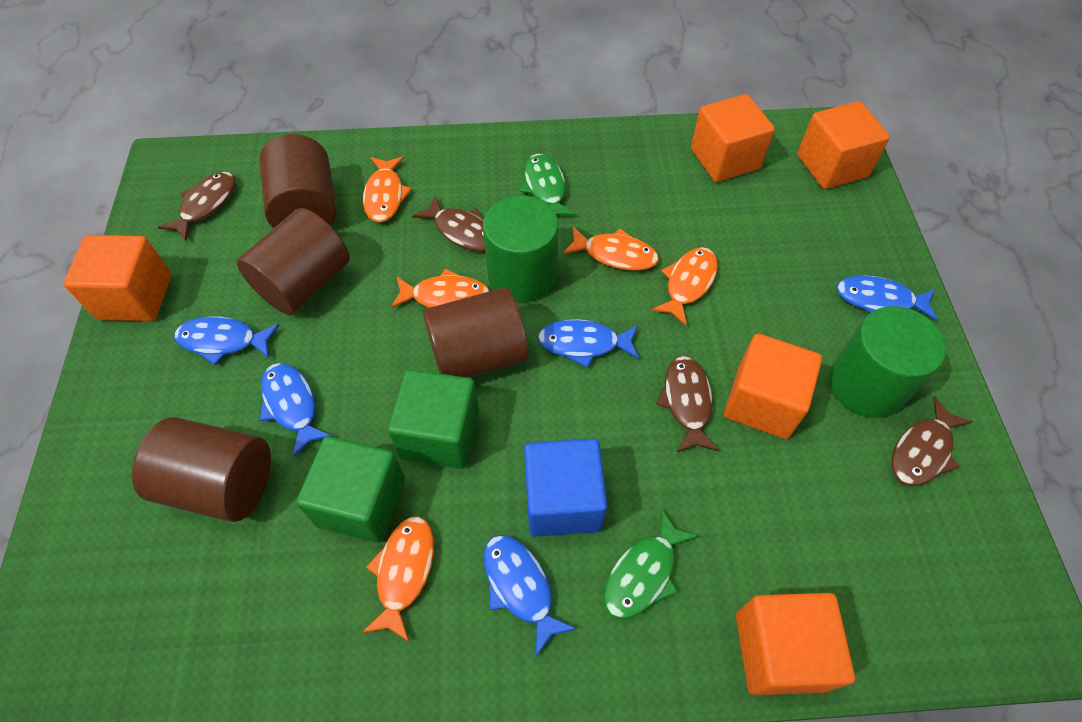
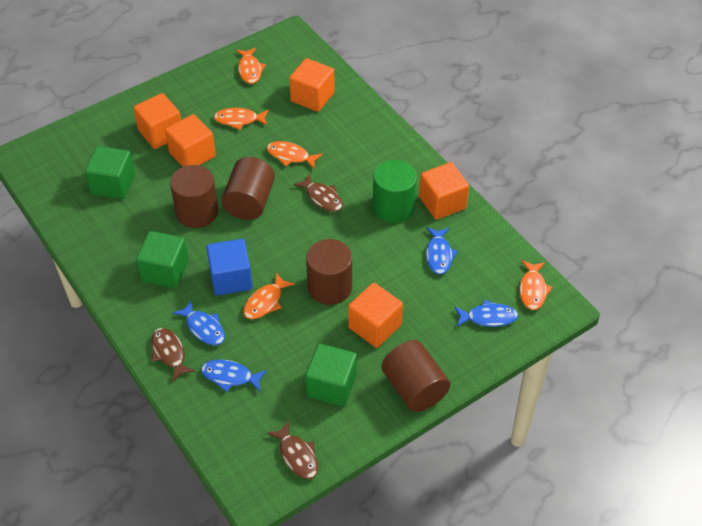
blue fish: 5 -> 4
brown fish: 4 -> 3
green cube: 2 -> 3
green cylinder: 2 -> 1
green fish: 2 -> 0

